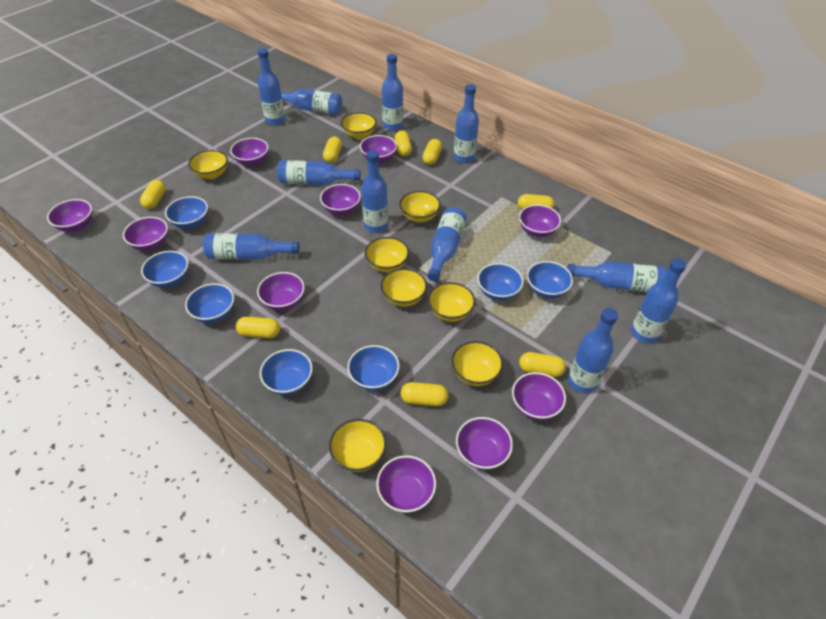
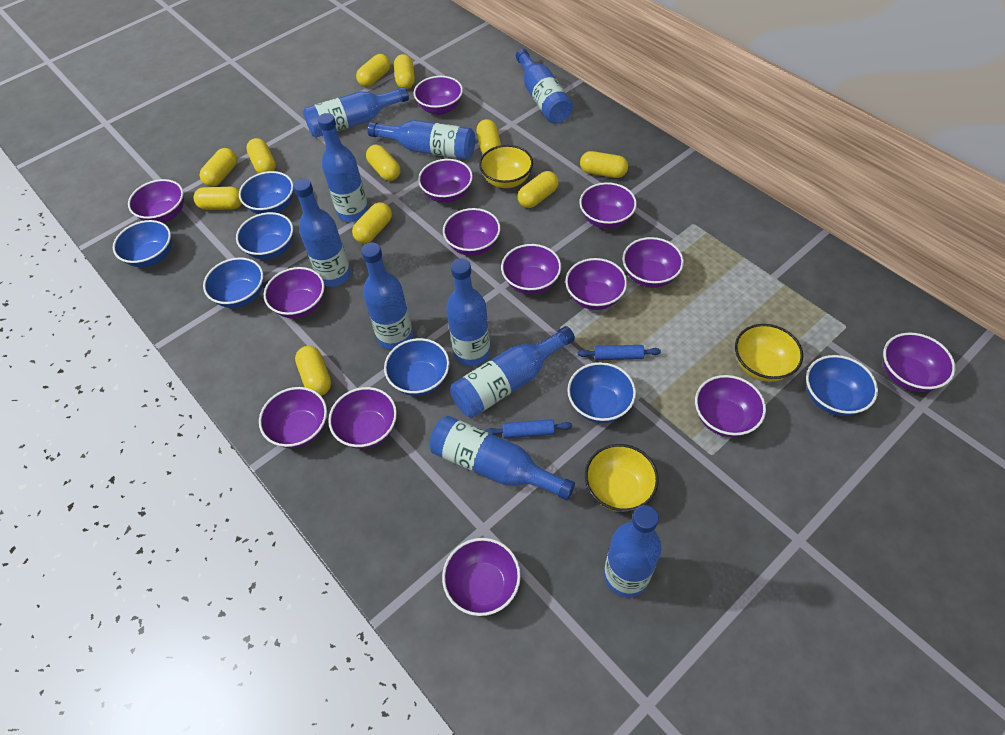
blue bottle: 11 -> 10
blue rolling pin: 0 -> 2
purple bowl: 10 -> 14
yellow bowl: 8 -> 3
yellow capsule: 8 -> 11

